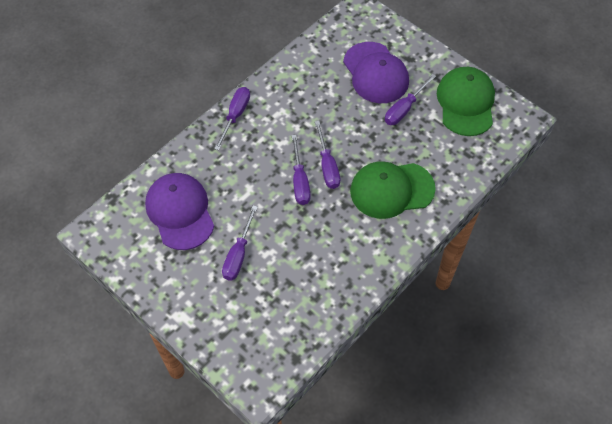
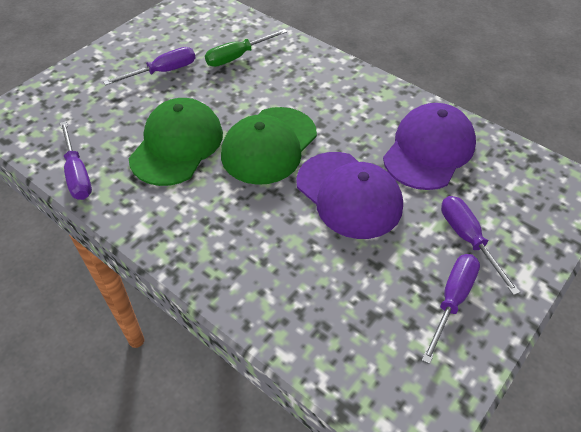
green screwdriver: 0 -> 1
purple screwdriver: 5 -> 4

